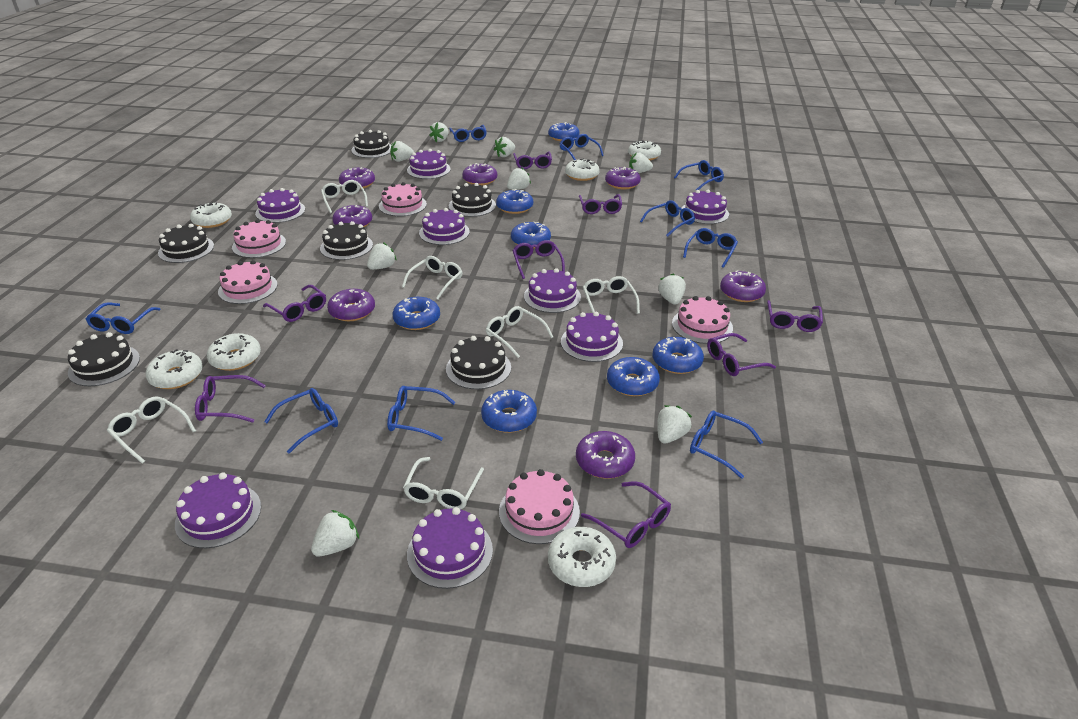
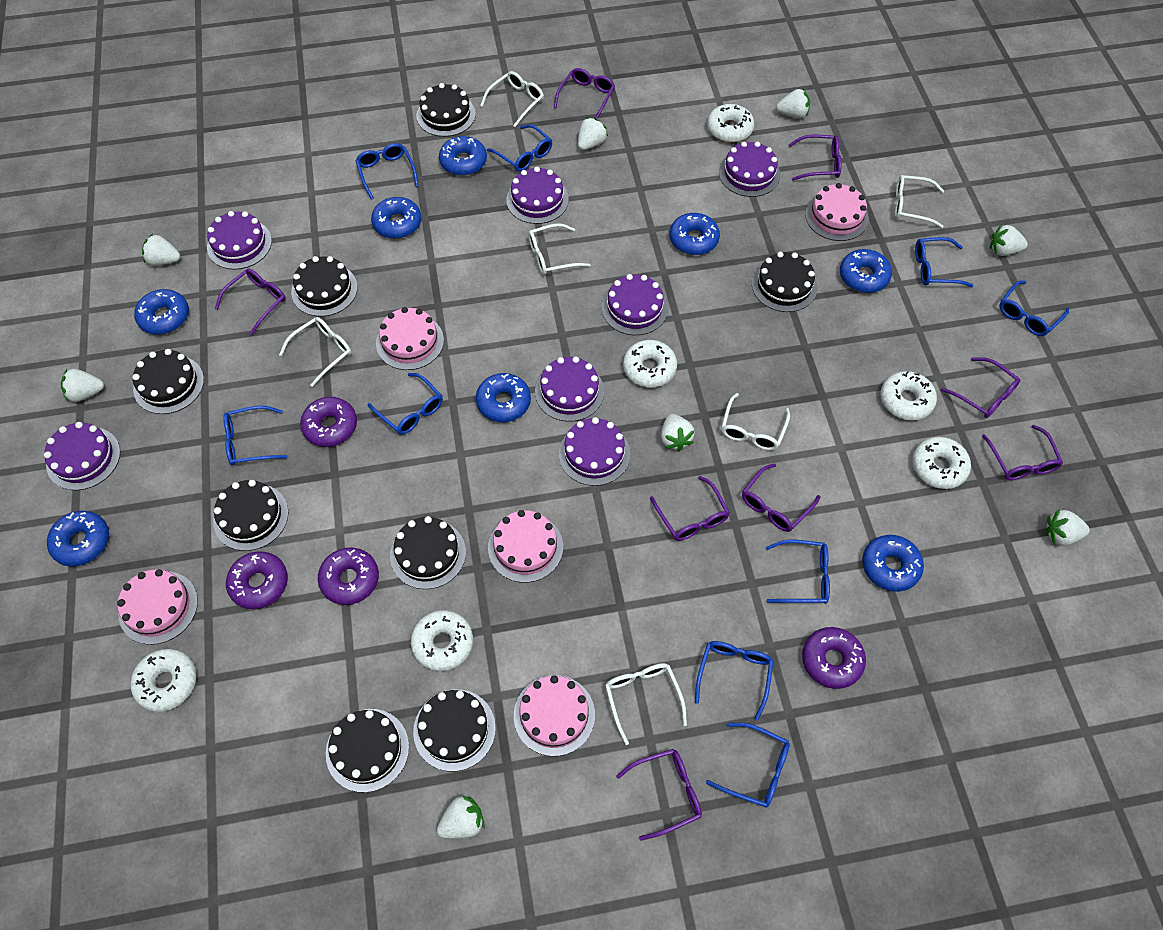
black cake: 6 -> 8
blue donut: 7 -> 8
purple cake: 8 -> 7
purple donut: 7 -> 4
white strawberry: 9 -> 8

